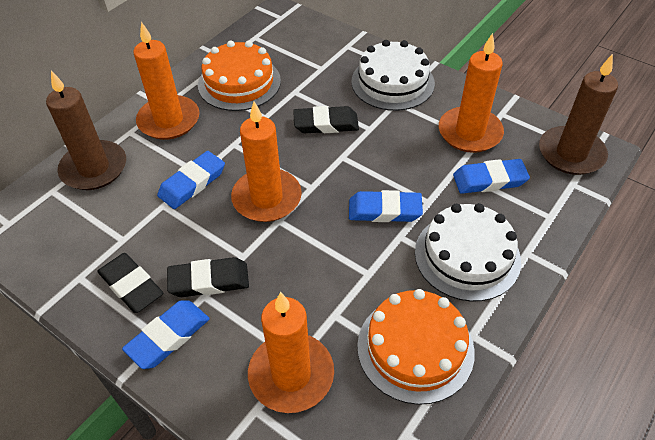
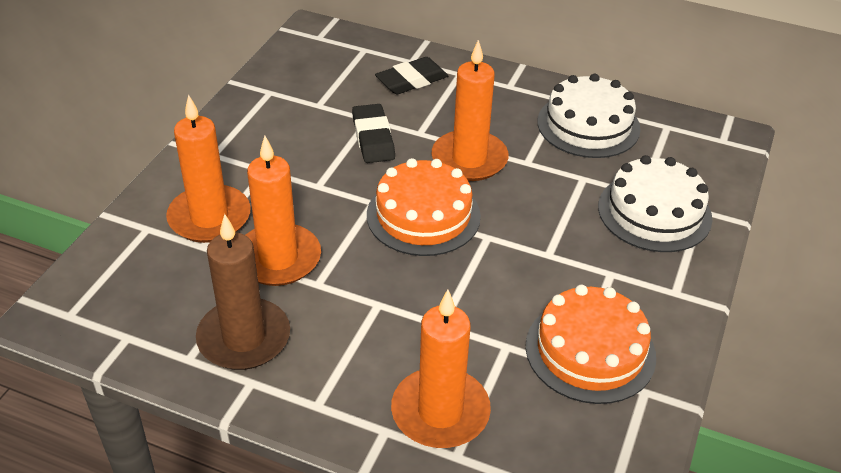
black eraser: 3 -> 2
blue eraser: 4 -> 0
brown candle: 2 -> 1

